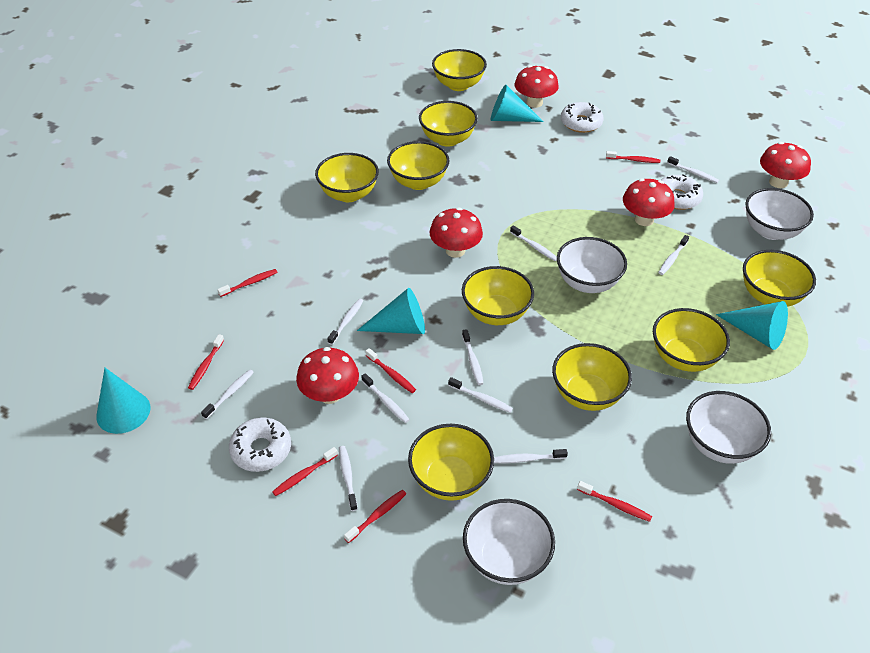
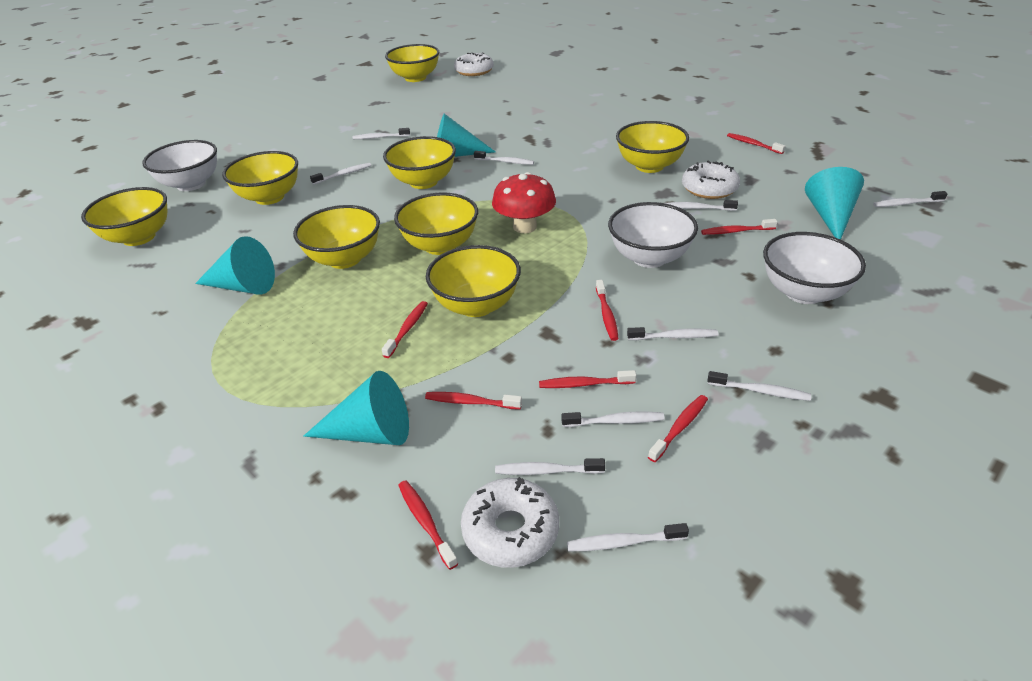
red mushroom: 5 -> 1
red toothbrush: 7 -> 8
white bowl: 4 -> 3
yellow bowl: 9 -> 8

